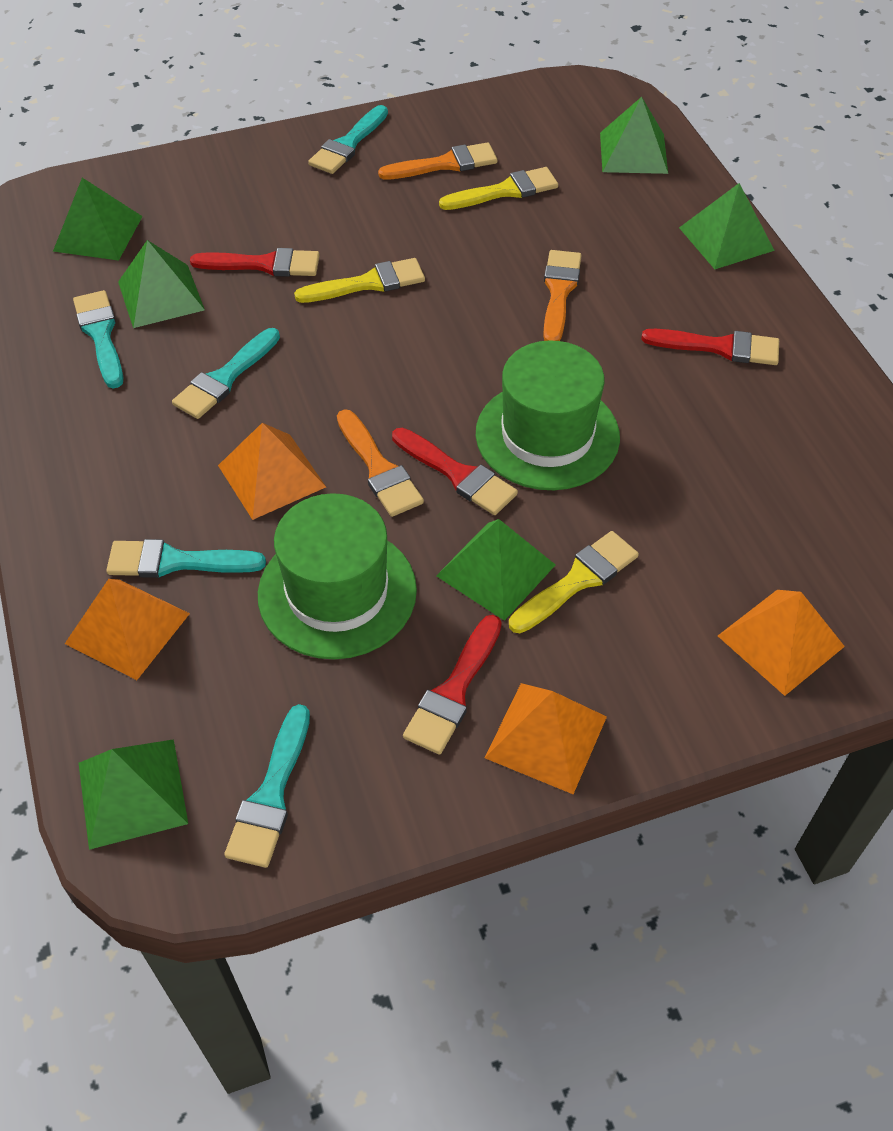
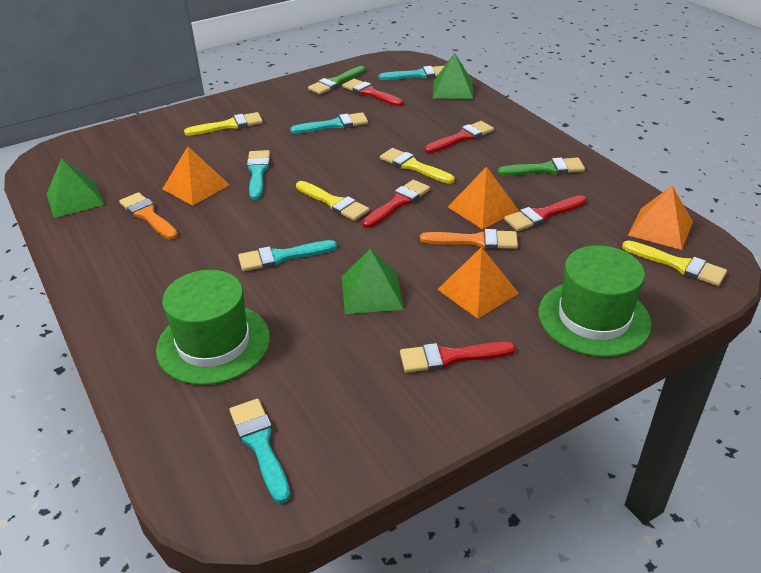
green brush: 0 -> 2
green pyramid: 6 -> 3
orange brush: 3 -> 2
red brush: 4 -> 5
yellow brush: 3 -> 4

